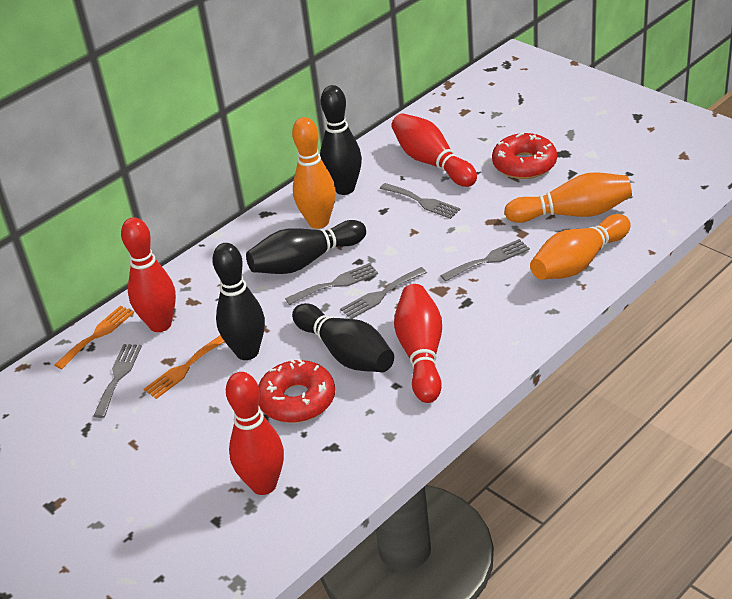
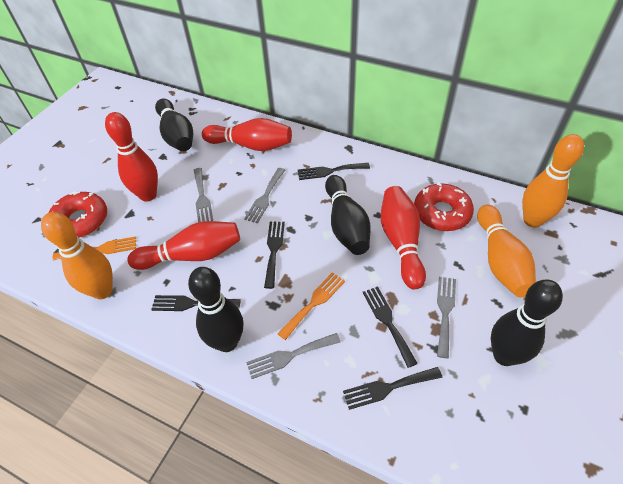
black fork: 0 -> 5
grey fork: 5 -> 4

